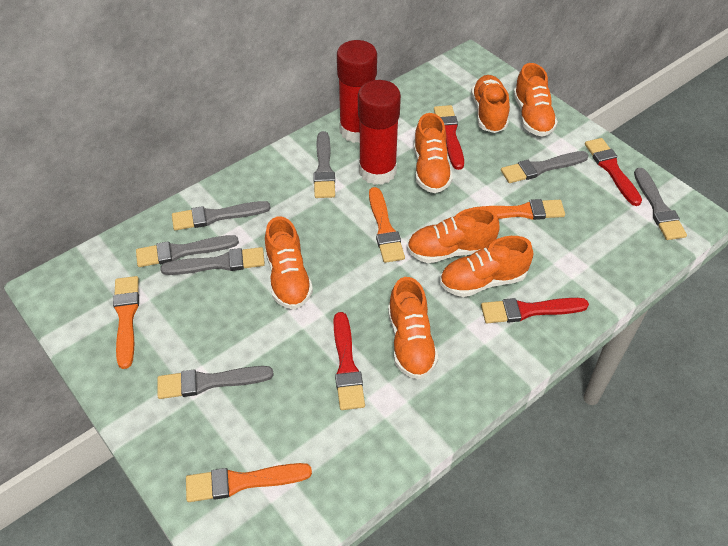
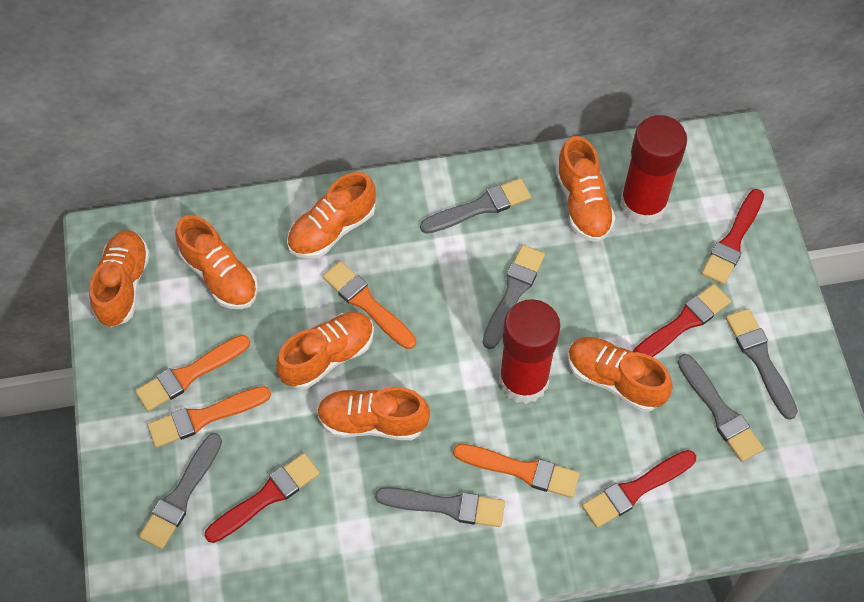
grey brush: 7 -> 6

